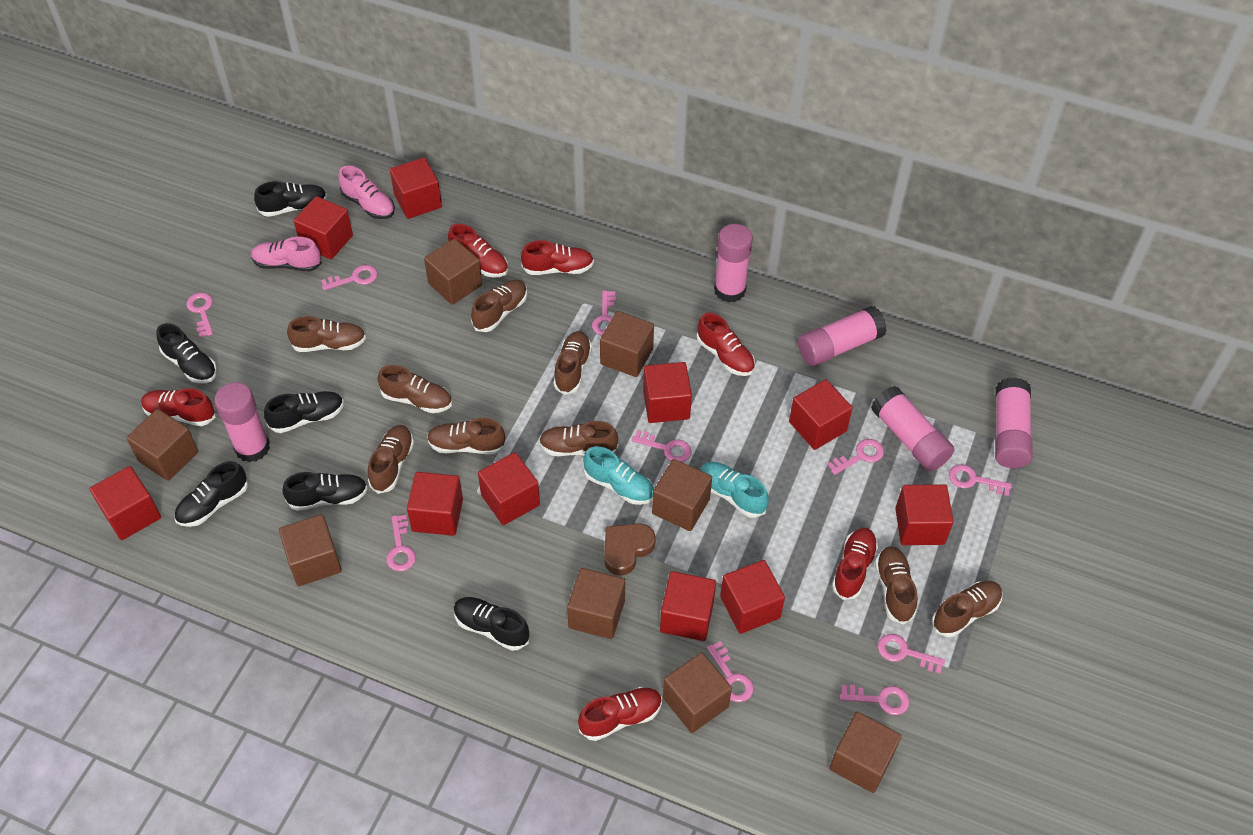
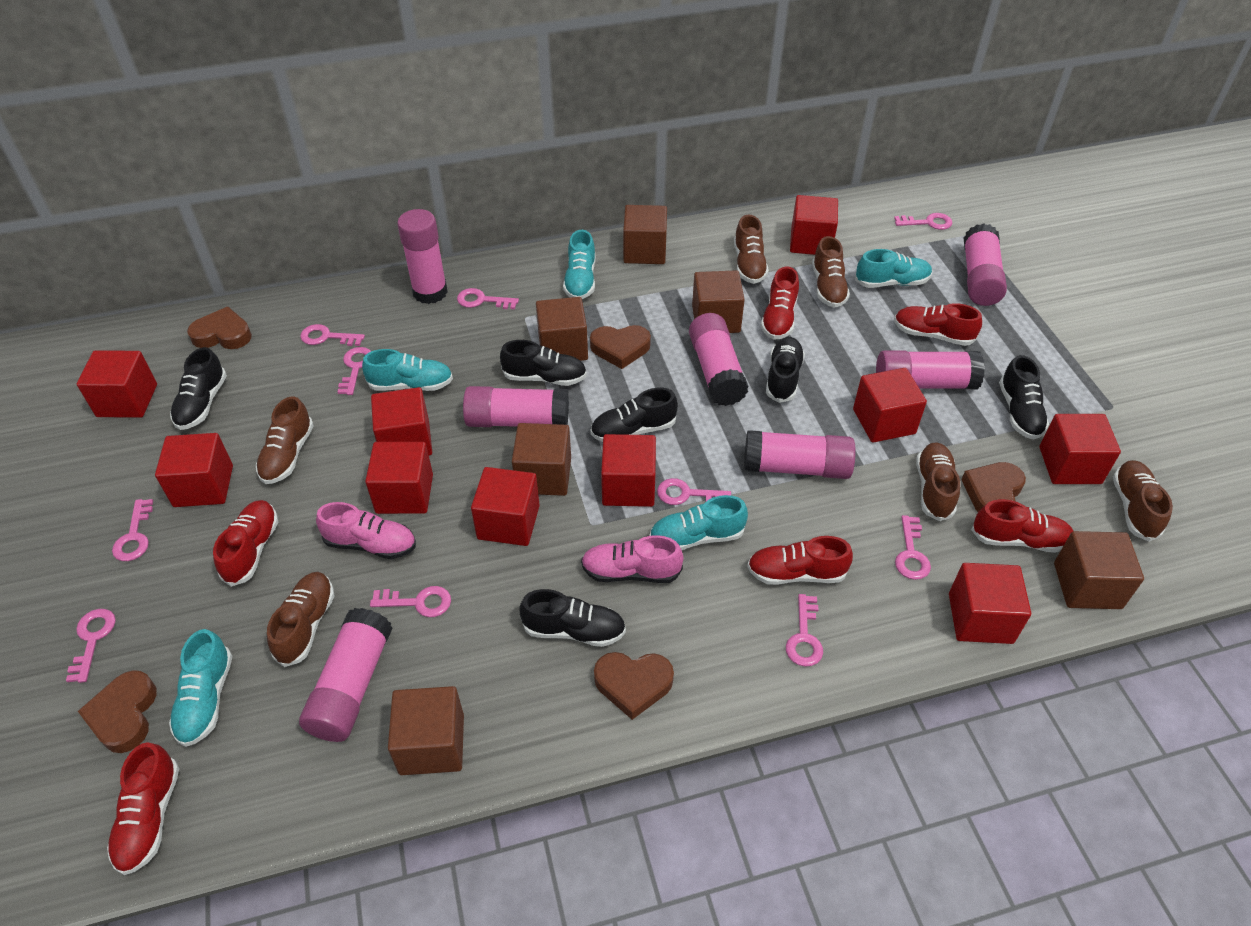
brown cube: 8 -> 6
brown heart: 1 -> 5
brown shoe: 9 -> 6
pink glue stick: 5 -> 7
turquoise shoe: 2 -> 5

